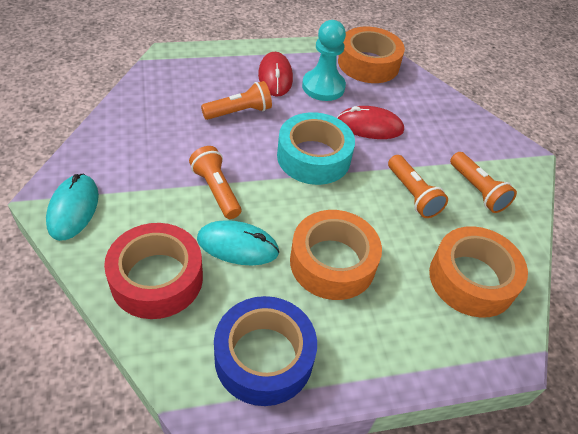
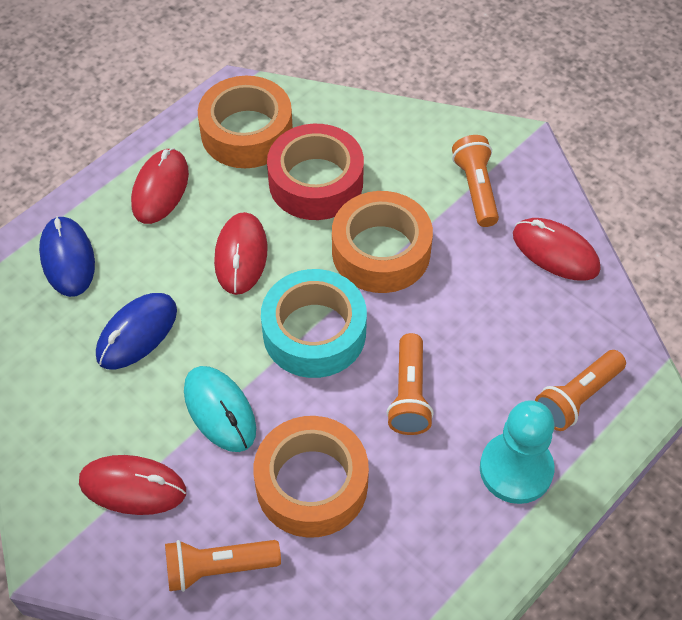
blue mouse: 0 -> 2
blue tape: 1 -> 0
red mouse: 2 -> 4
turquoise mouse: 2 -> 1

